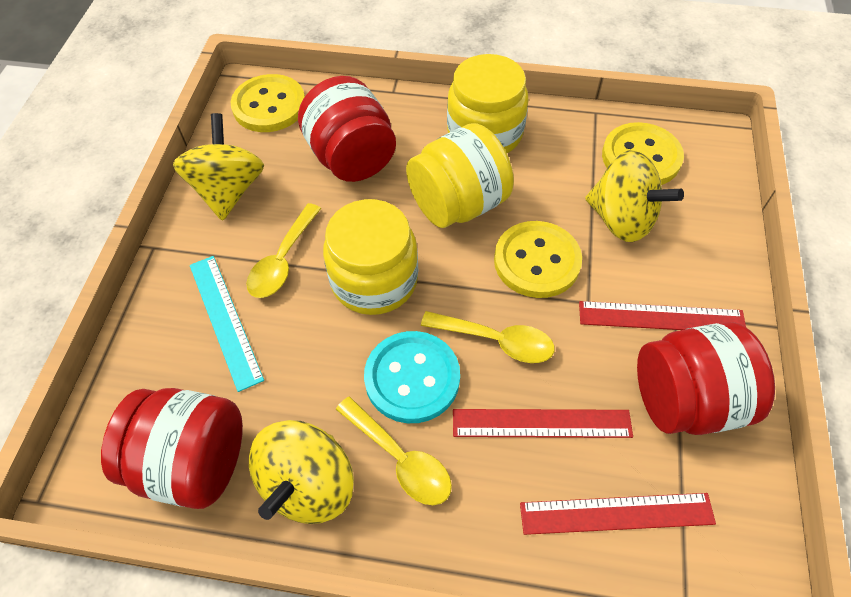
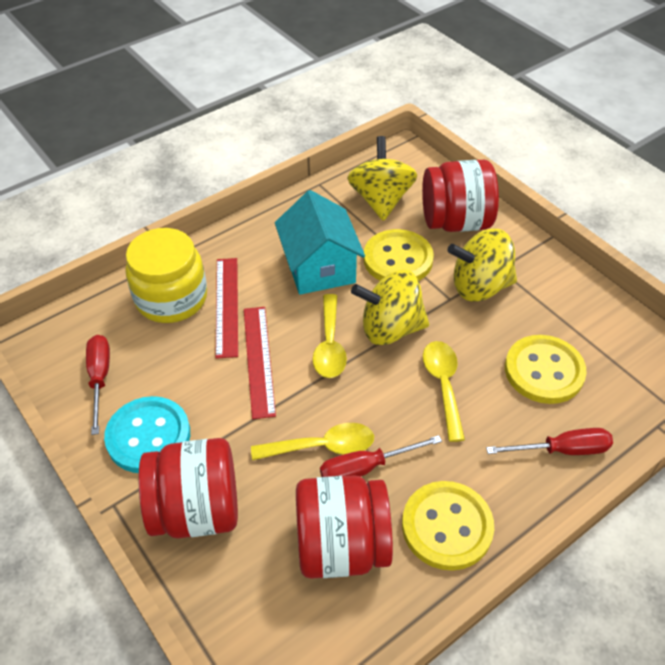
red ruler: 3 -> 2
red screwdriver: 0 -> 3
turquoise house: 0 -> 1
turquoise ruler: 1 -> 0
yellow jar: 3 -> 1

